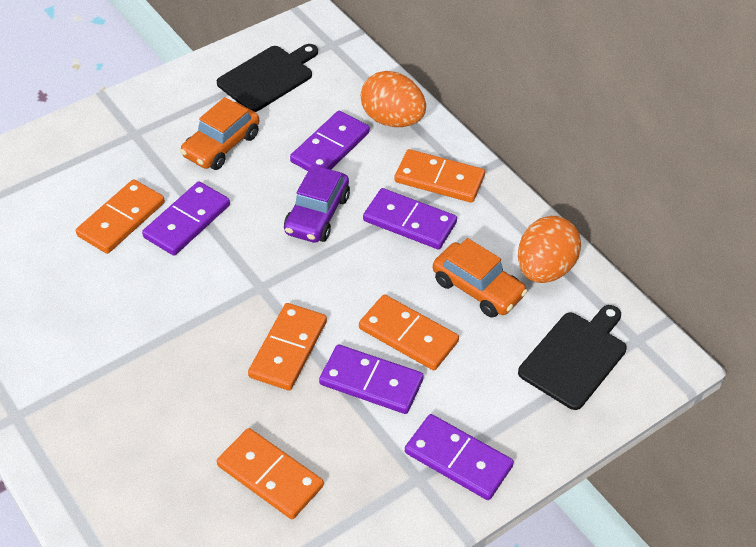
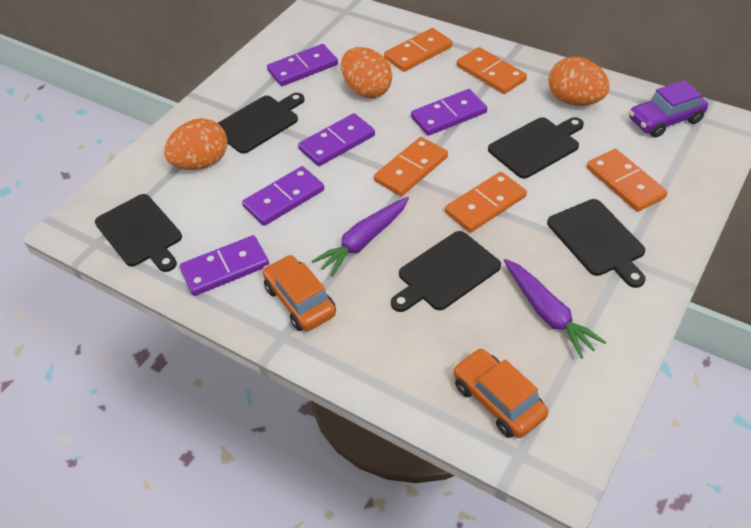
black cutting board: 2 -> 5
orange egg: 2 -> 3
purple carrot: 0 -> 2

